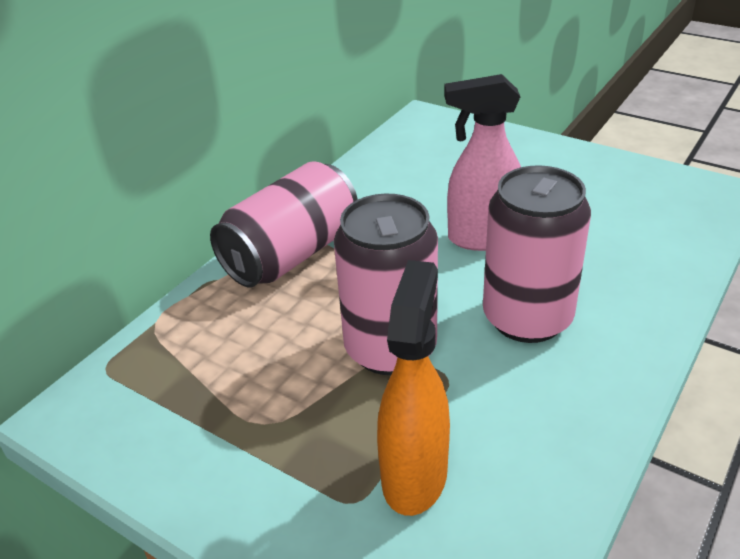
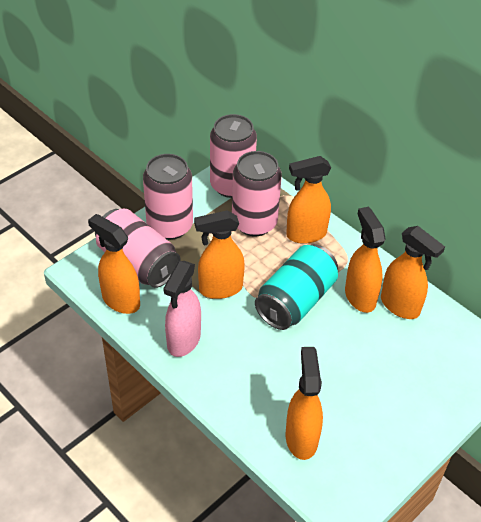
orange spray bottle: 1 -> 6
pink can: 3 -> 4
turquoise can: 0 -> 1

